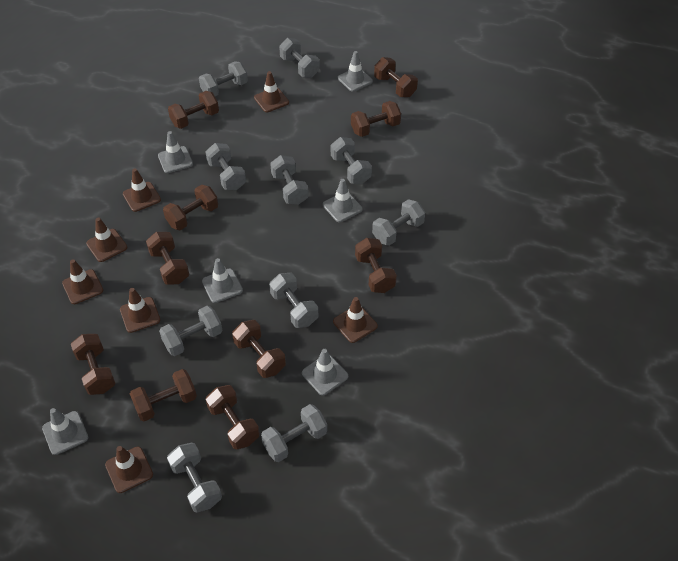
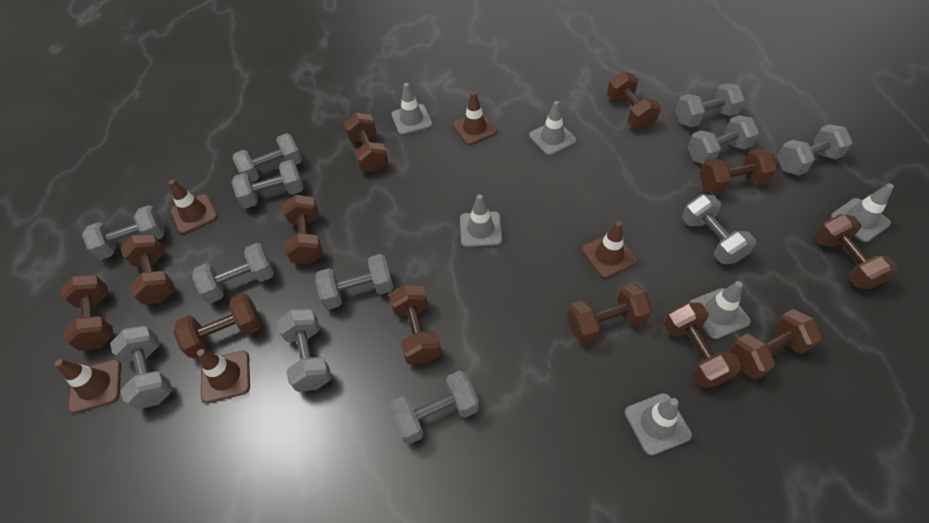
brown dumbbell: 10 -> 12
brown traffic cone: 7 -> 5
grey dumbbell: 10 -> 12

